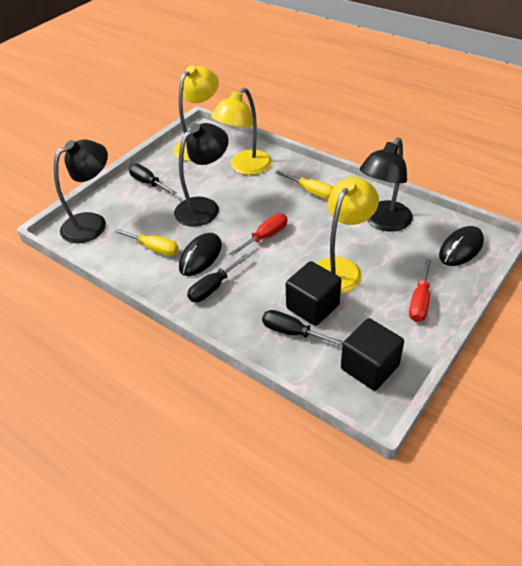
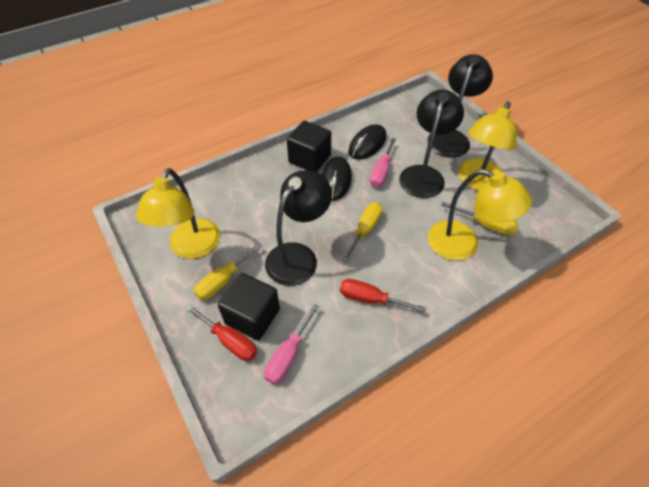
black screwdriver: 3 -> 0
pink screwdriver: 0 -> 2
yellow screwdriver: 2 -> 3

